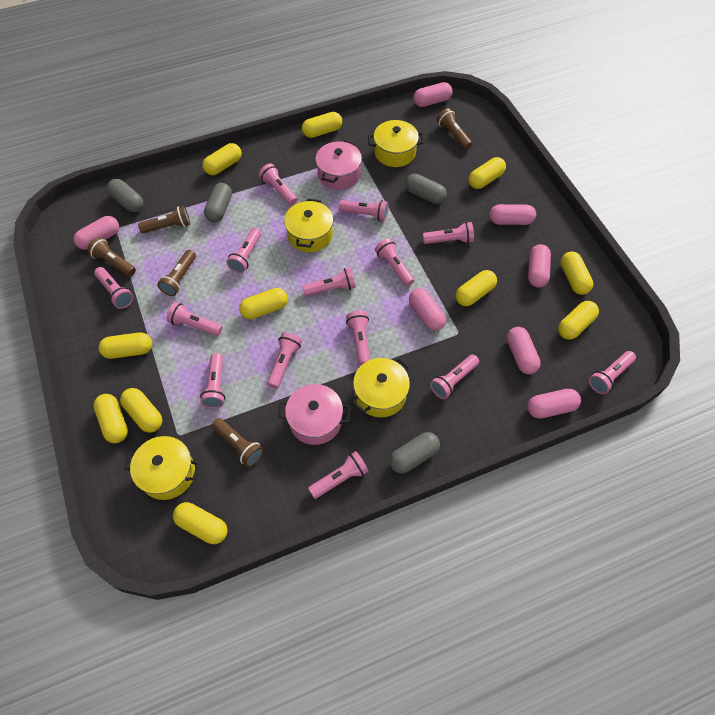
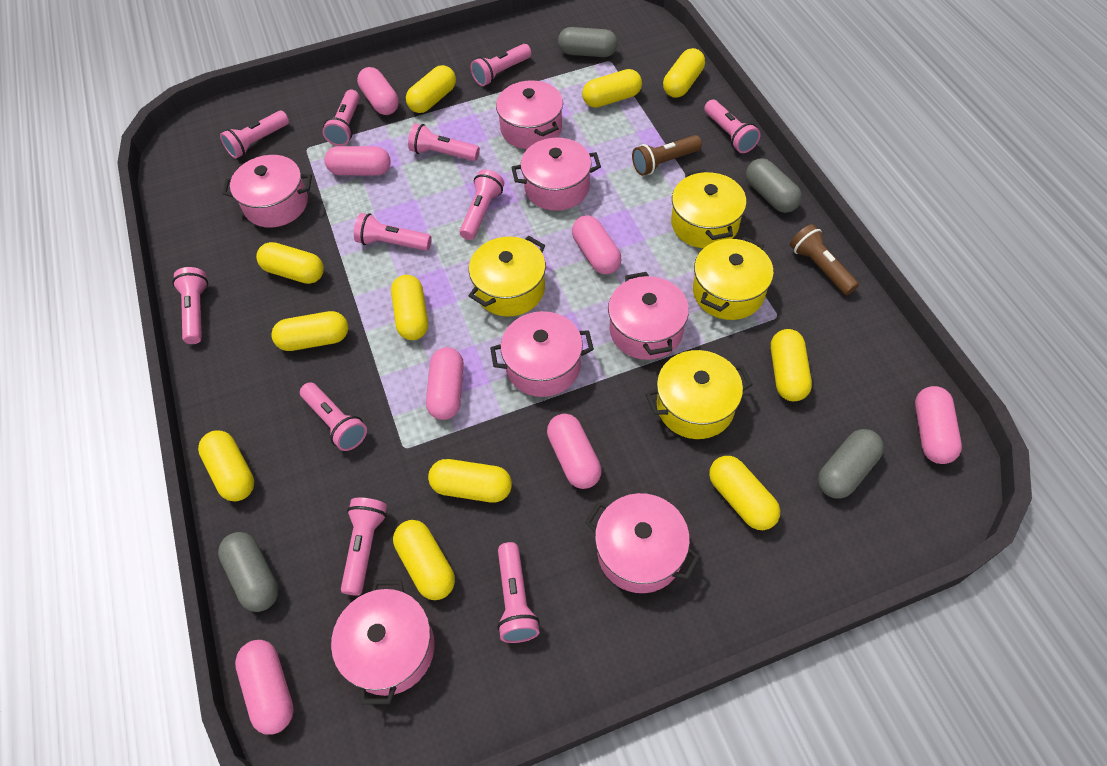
brown flashlight: 5 -> 2
pink flashlight: 14 -> 11
pink pot: 2 -> 7

